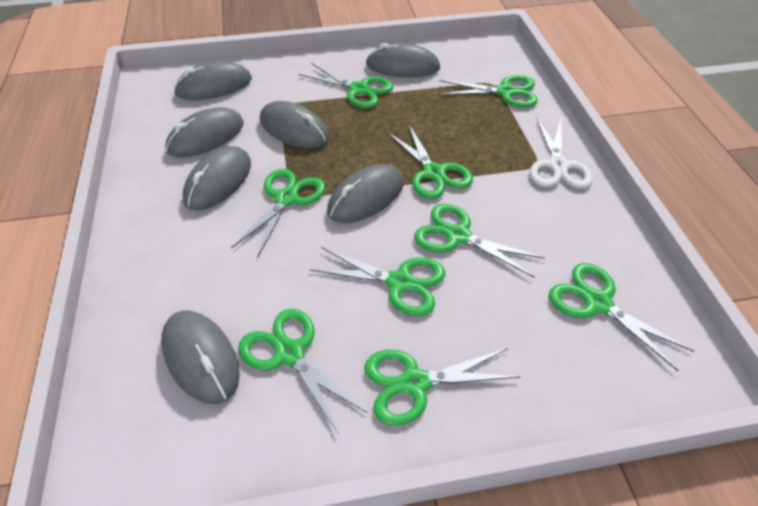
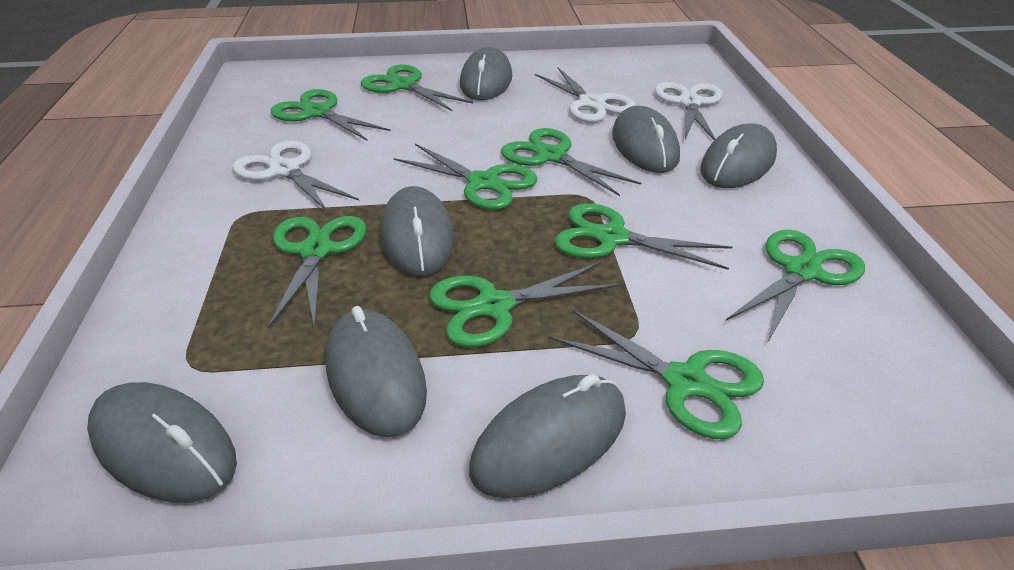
white scissors: 1 -> 3

